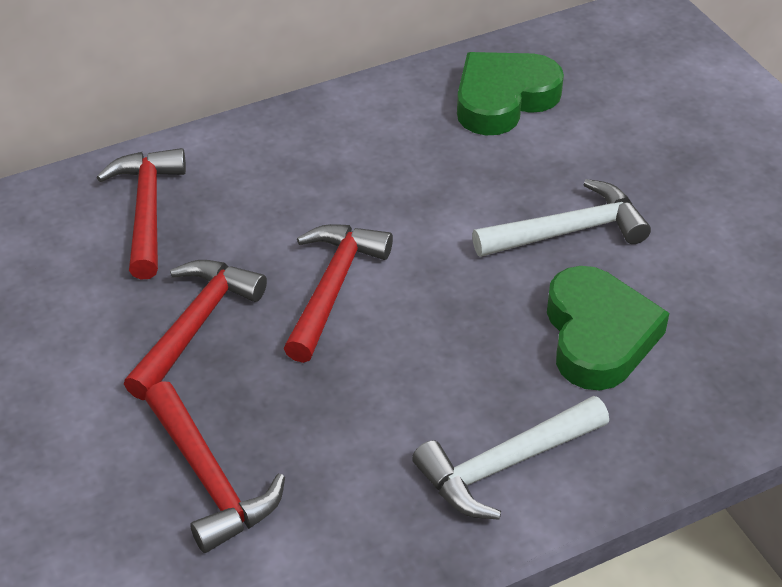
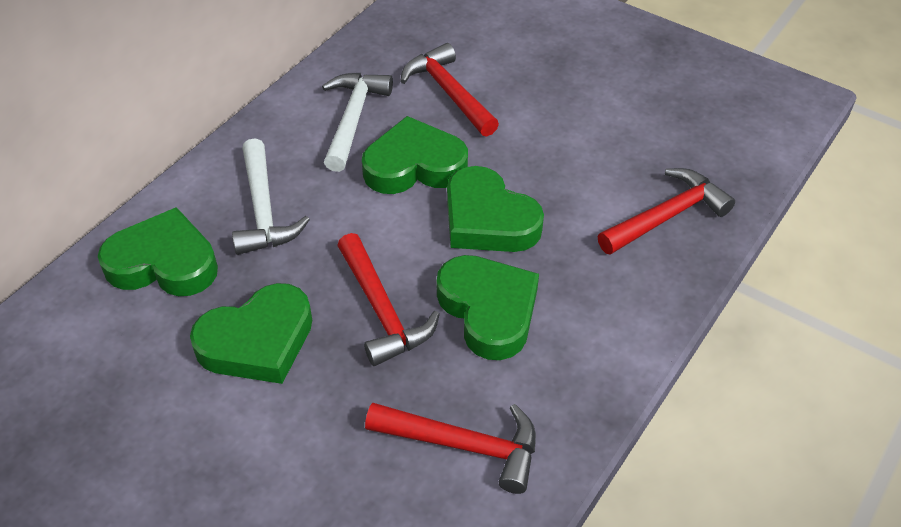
green heart: 2 -> 5

